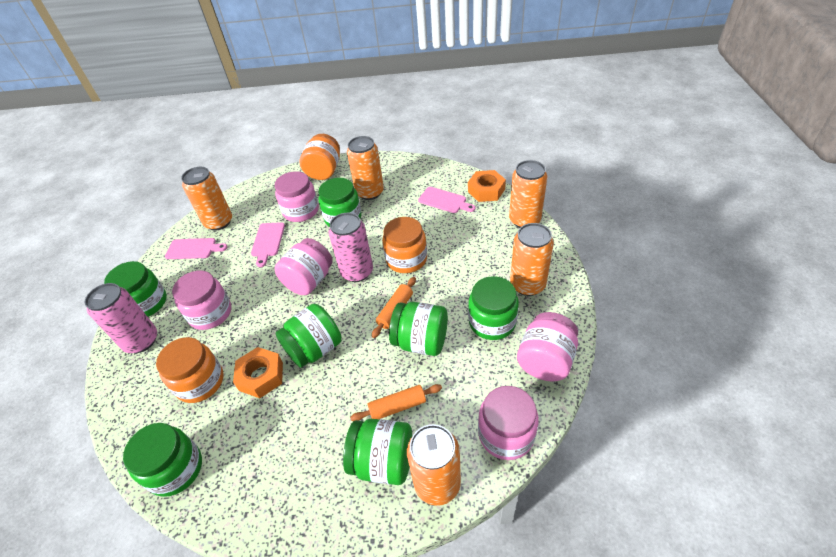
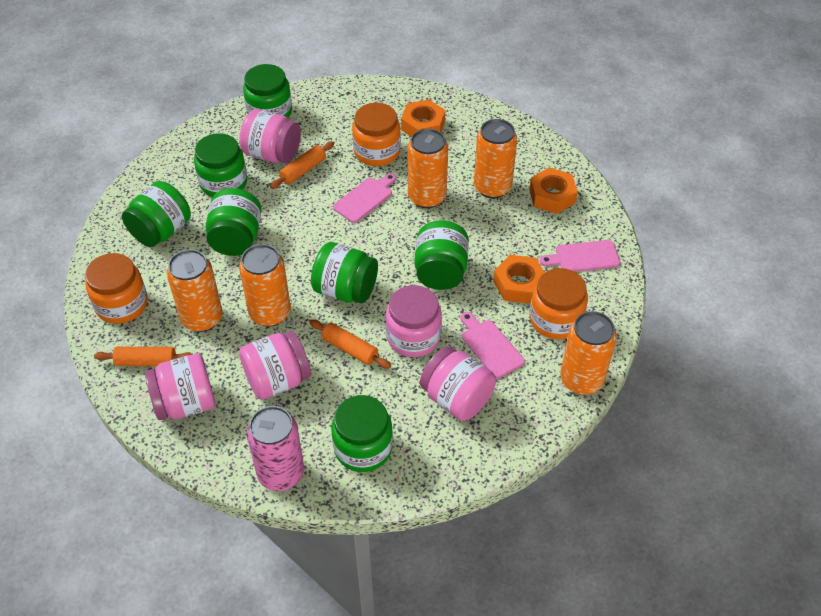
orange nut: 2 -> 3
orange rolling pin: 2 -> 3
pink can: 2 -> 1

